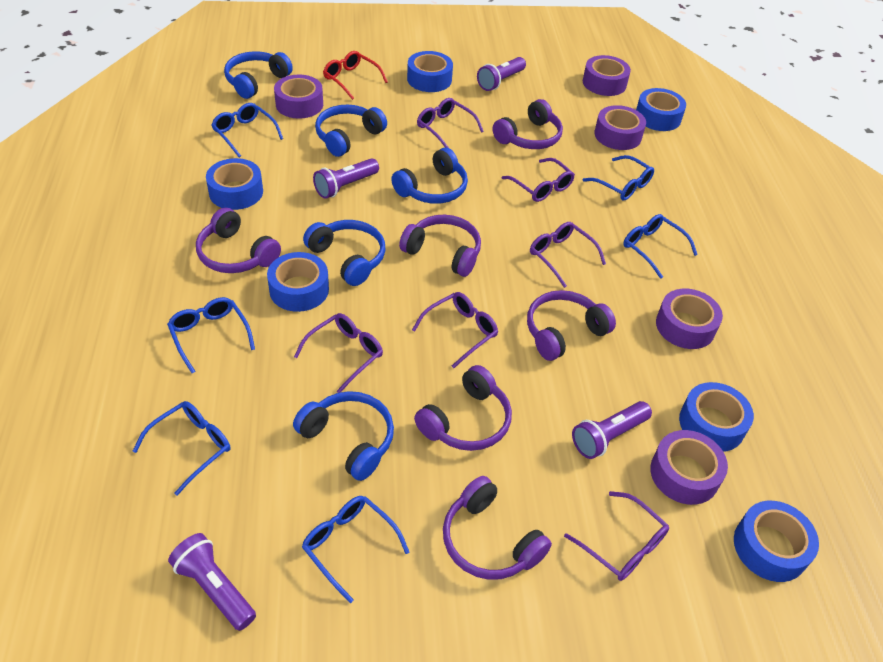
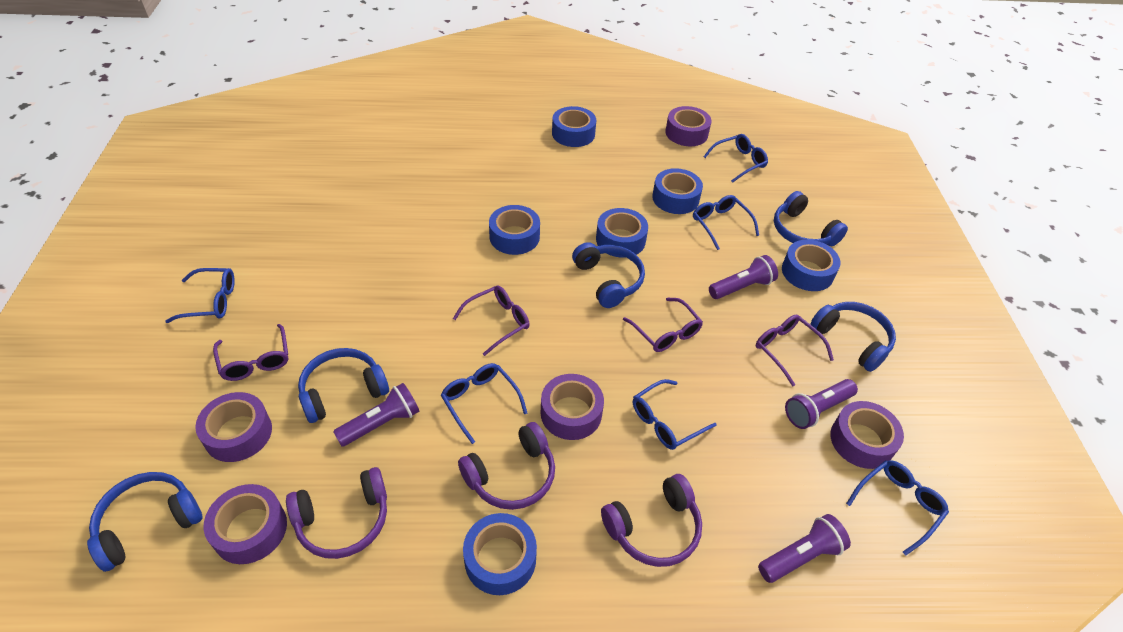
purple glasses: 6 -> 4
purple headphones: 6 -> 3
red glasses: 1 -> 0

